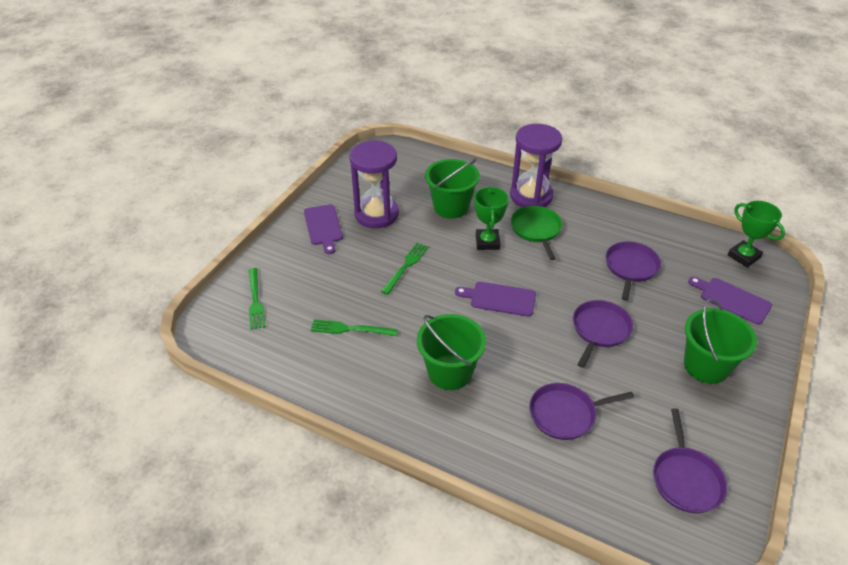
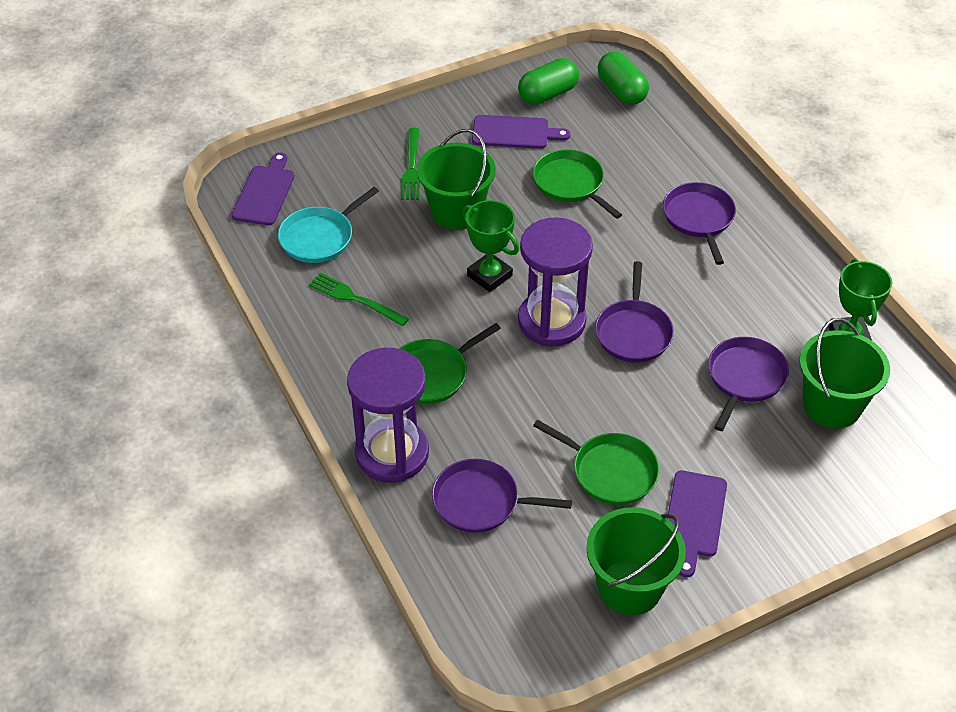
green capsule: 0 -> 2
green fork: 3 -> 2
green pan: 1 -> 3
turquoise pan: 0 -> 1

